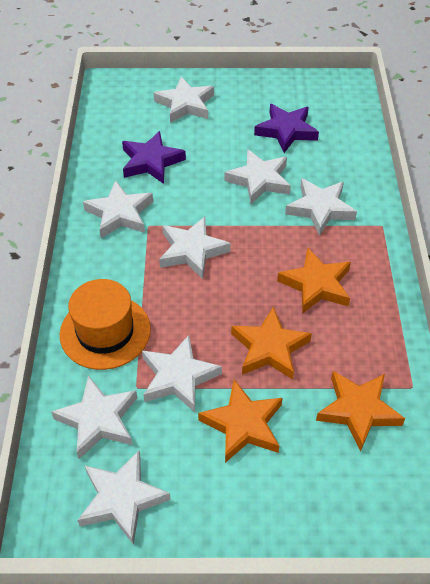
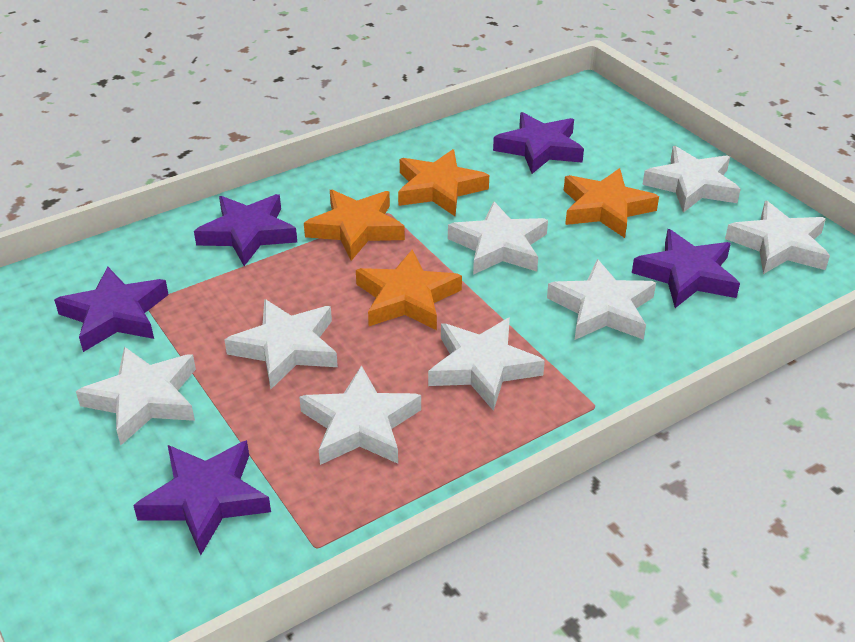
orange hat: 1 -> 0
purple star: 2 -> 5

